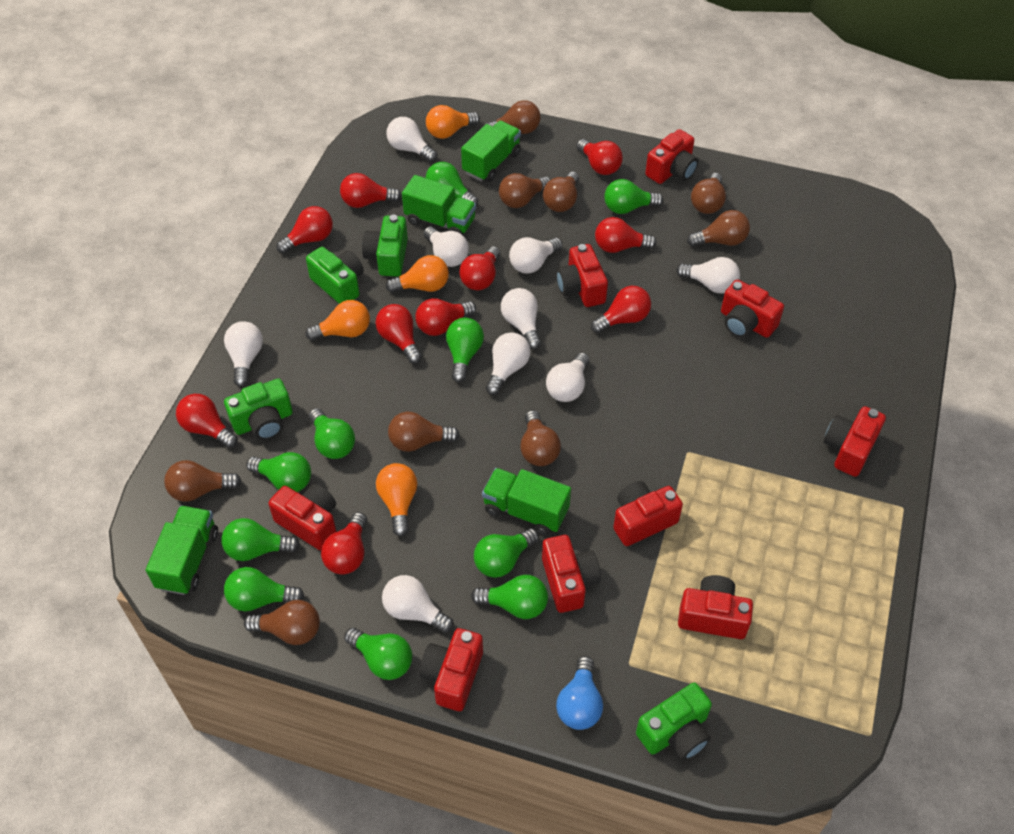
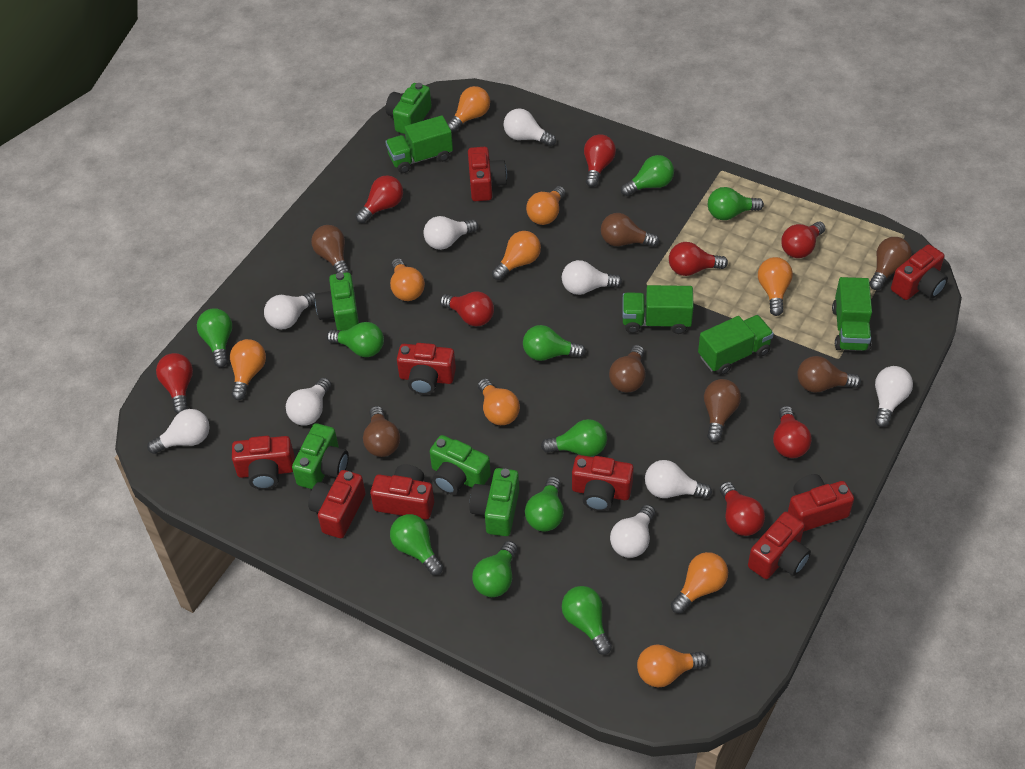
blue light bulb: 1 -> 0
brown light bulb: 9 -> 7
green camera: 4 -> 5
orange light bulb: 4 -> 9
red light bulb: 10 -> 8

